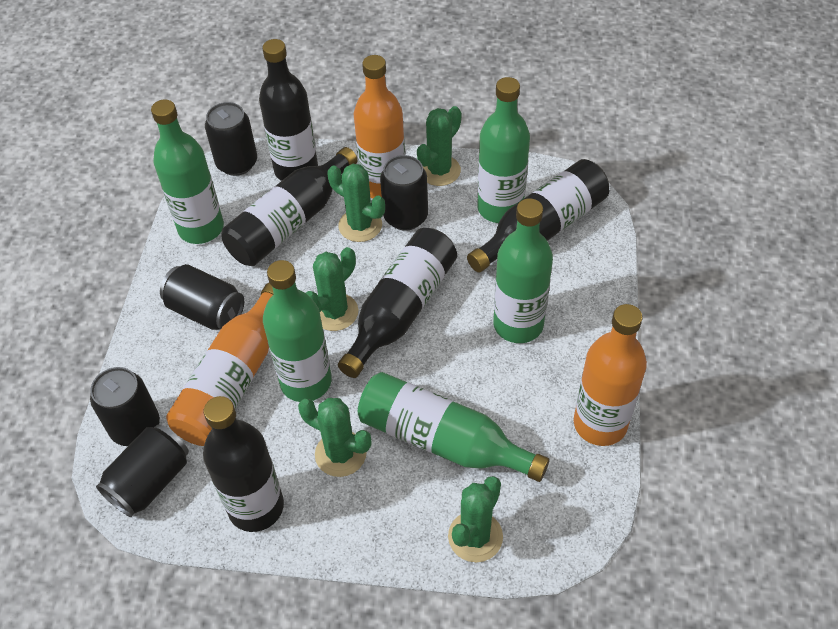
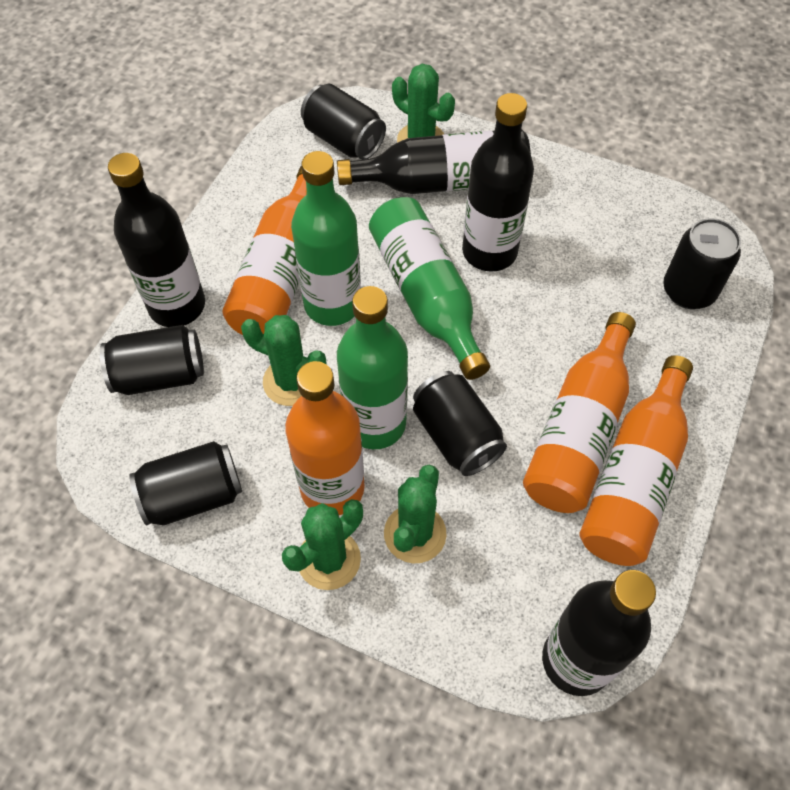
black bottle: 5 -> 4
green bottle: 5 -> 3
green cactus: 5 -> 4
orange bottle: 3 -> 4

